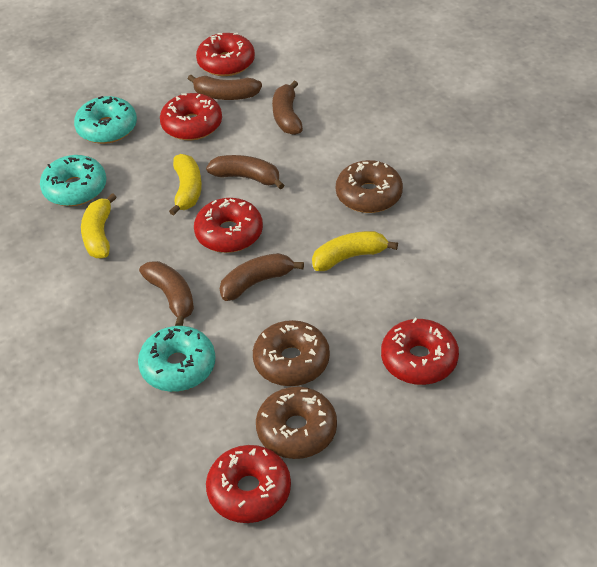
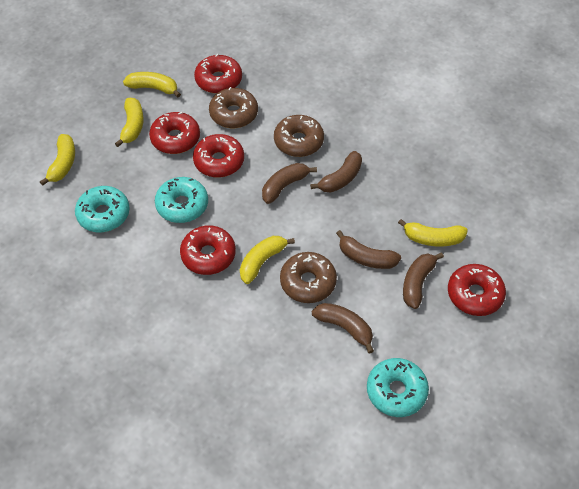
yellow banana: 3 -> 5

